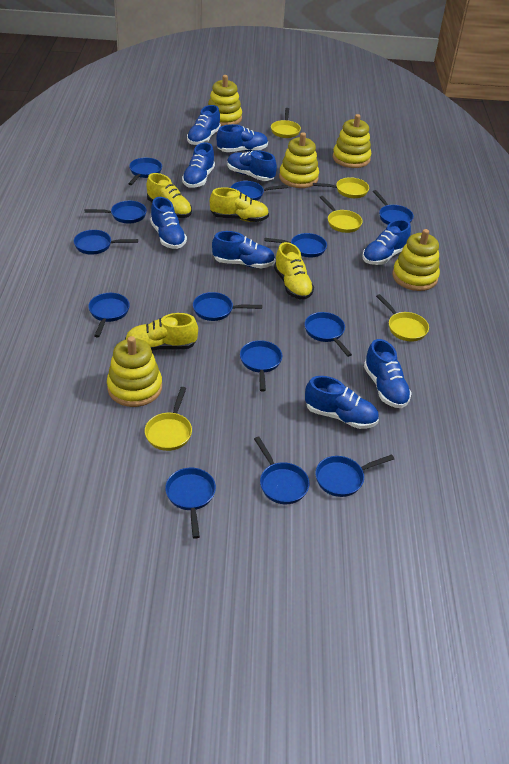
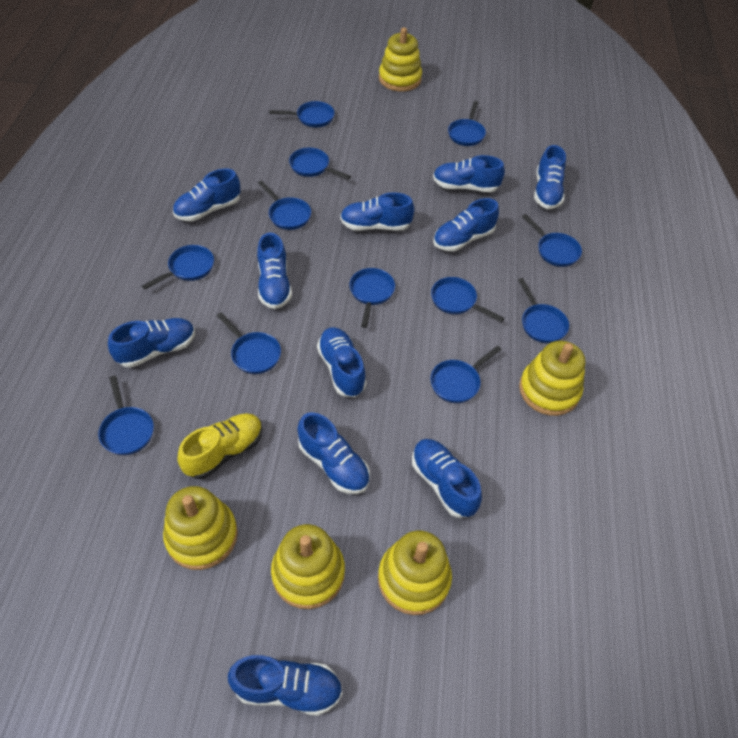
blue pan: 13 -> 12
blue shoe: 9 -> 11
yellow pan: 5 -> 0
yellow shoe: 4 -> 1

